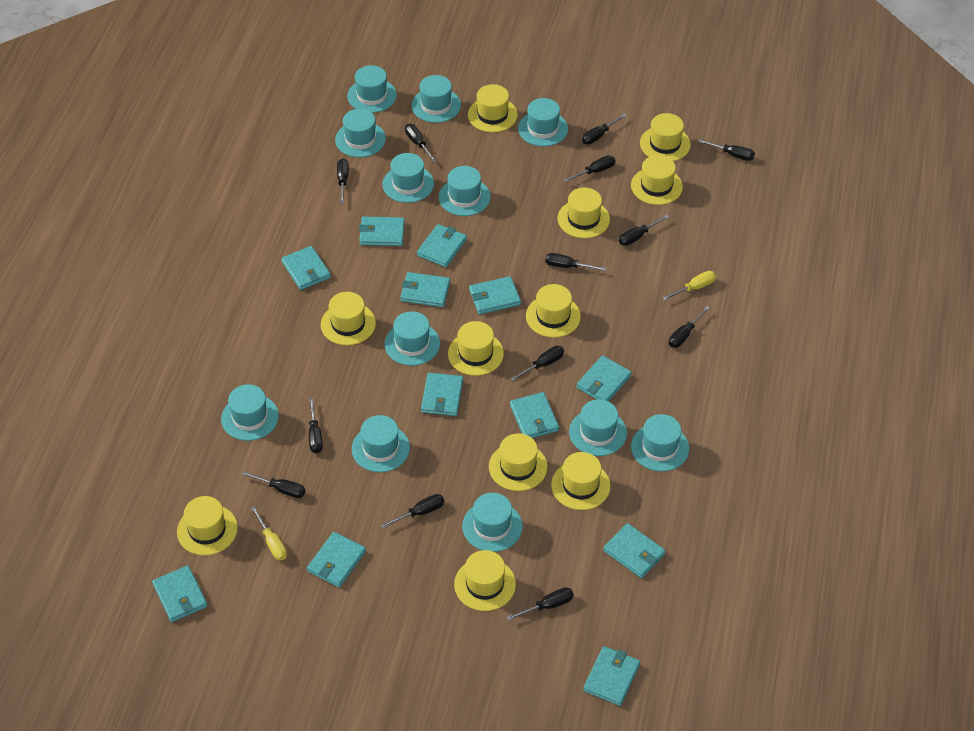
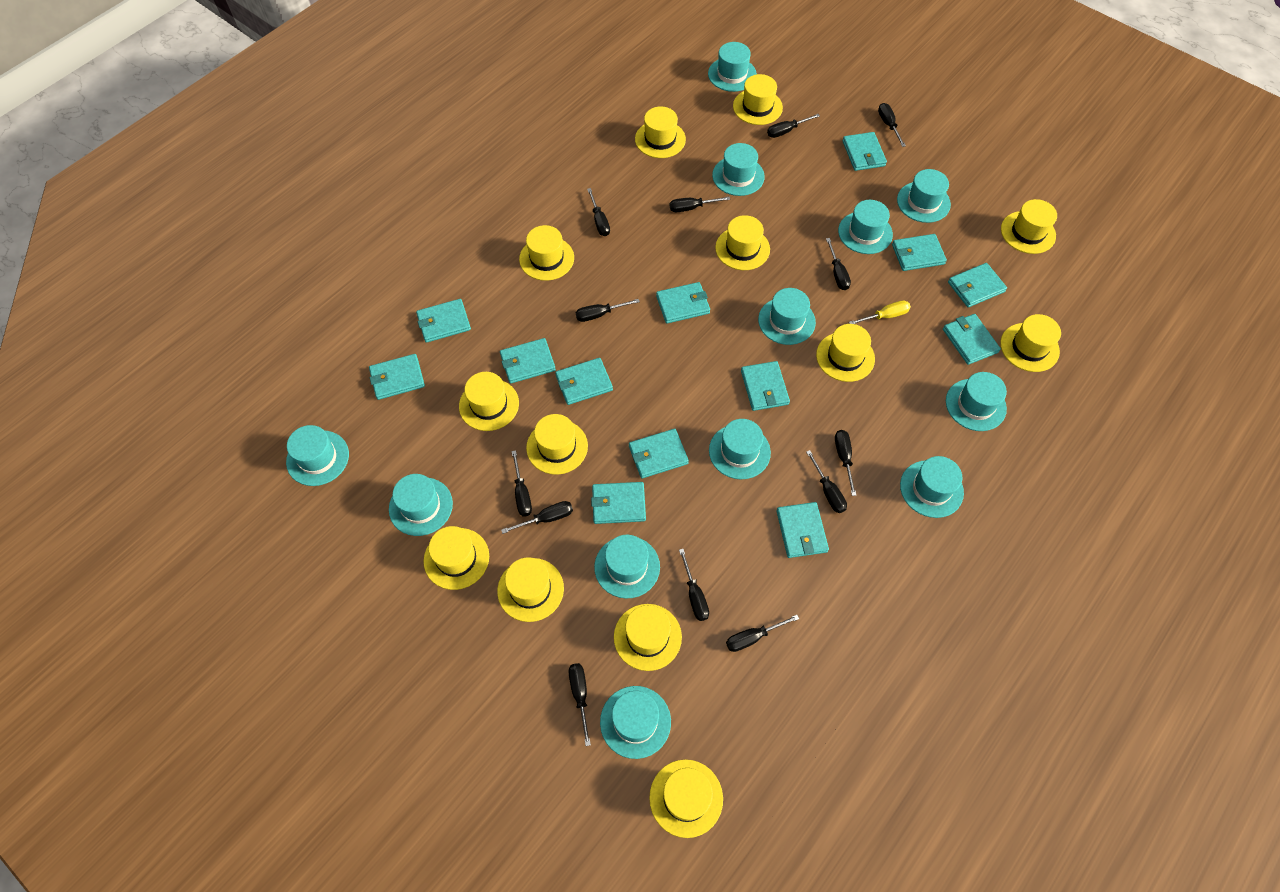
turquoise wallet: 12 -> 13
yellow hat: 11 -> 13
yellow screwdriver: 2 -> 1

